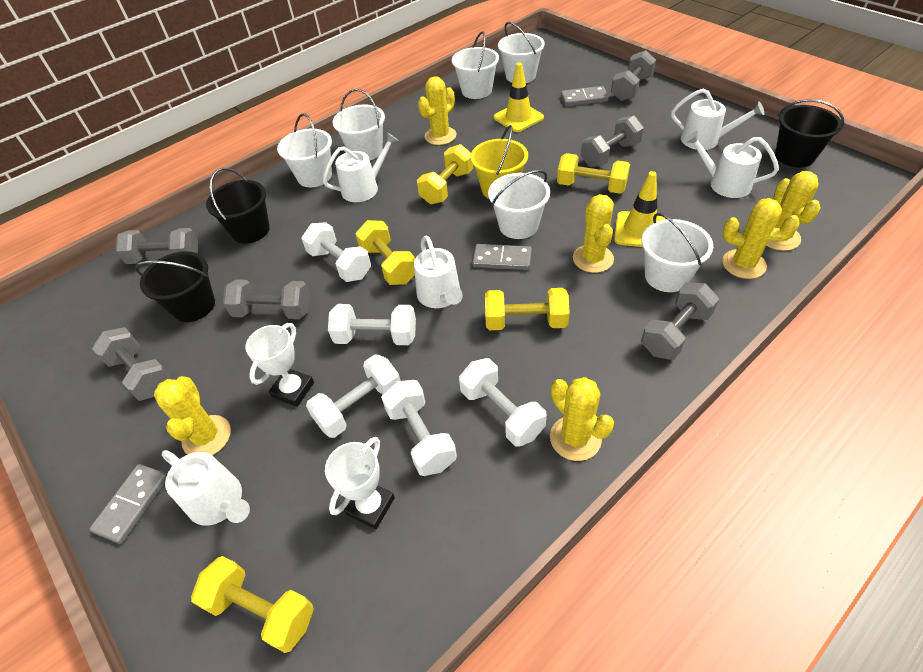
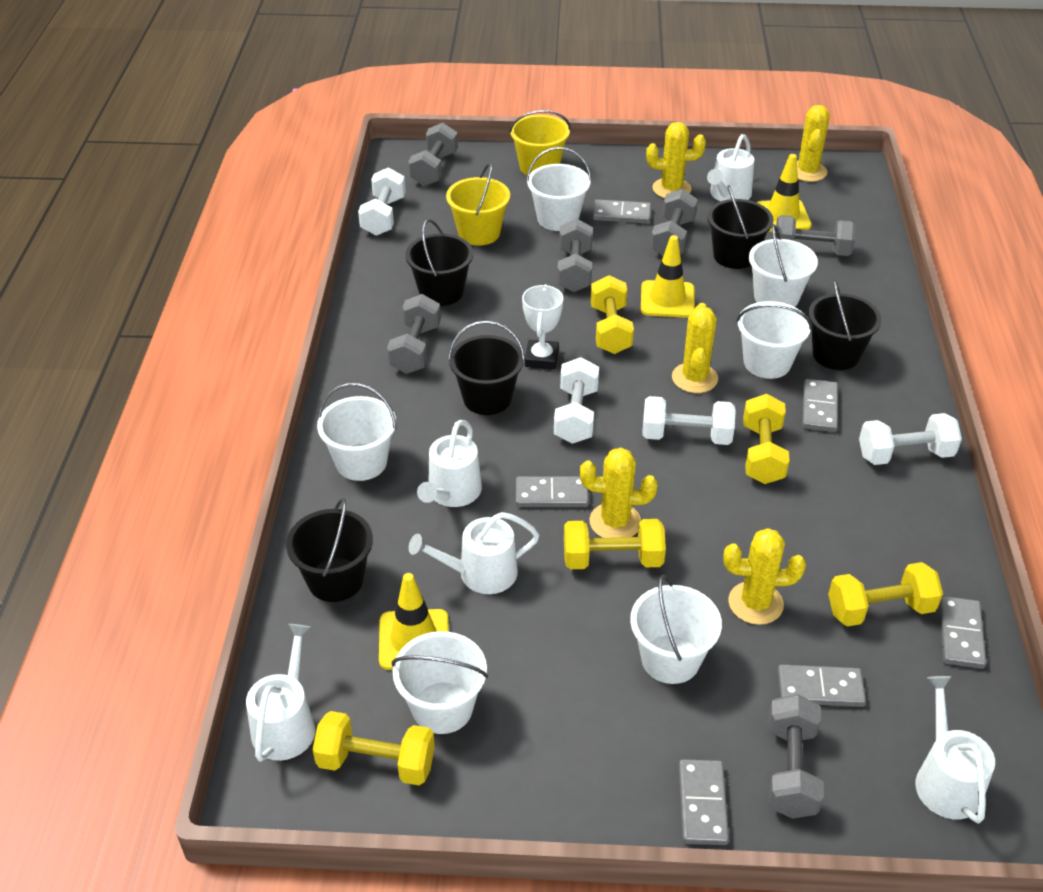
black bucket: 3 -> 5
grey domino: 3 -> 6
white dumbbell: 5 -> 4
white trophy: 2 -> 1
yellow bucket: 1 -> 2
yellow cactus: 6 -> 5
yellow traffic cone: 2 -> 3

